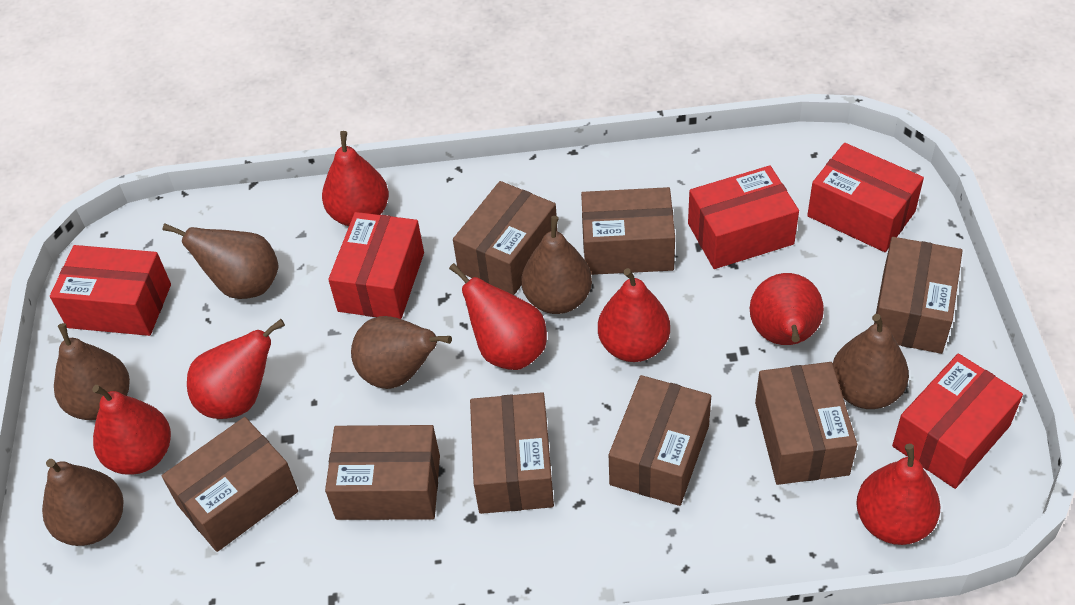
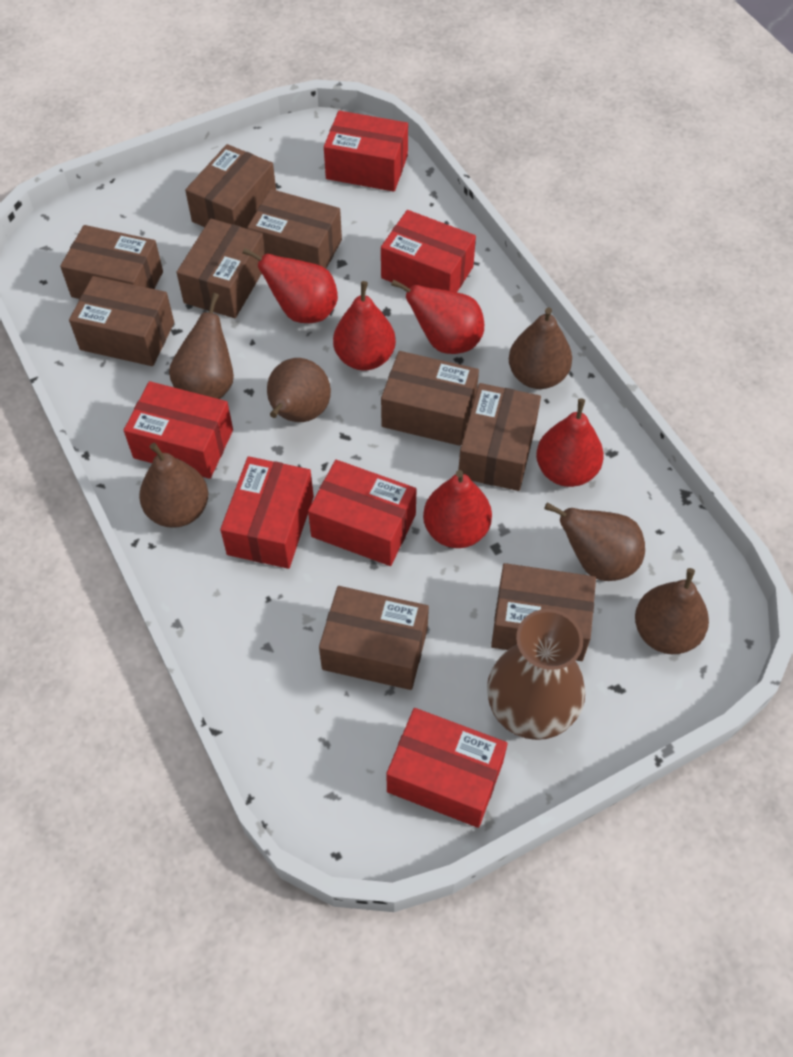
brown box: 8 -> 9
brown vase: 0 -> 1
red box: 5 -> 6
red pear: 7 -> 5

